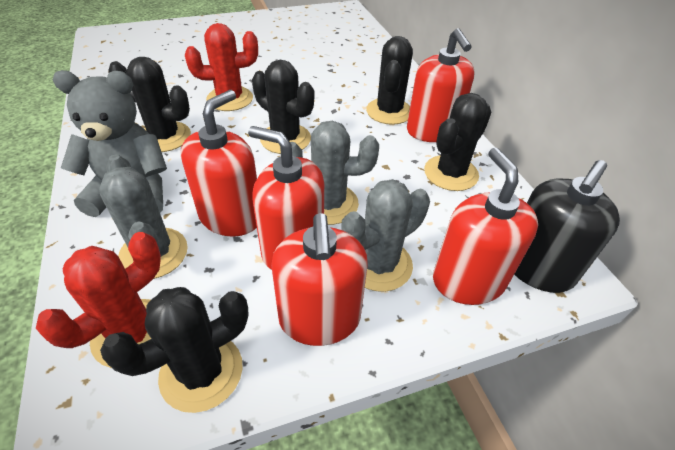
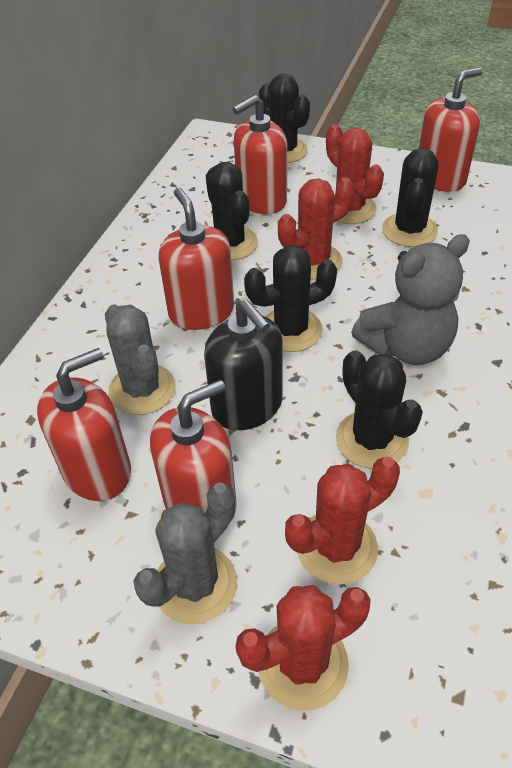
grey cactus: 3 -> 2
red cactus: 2 -> 4

